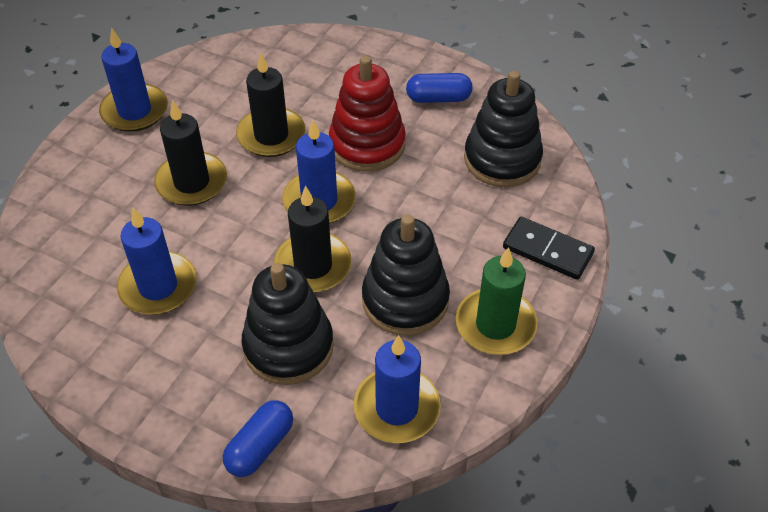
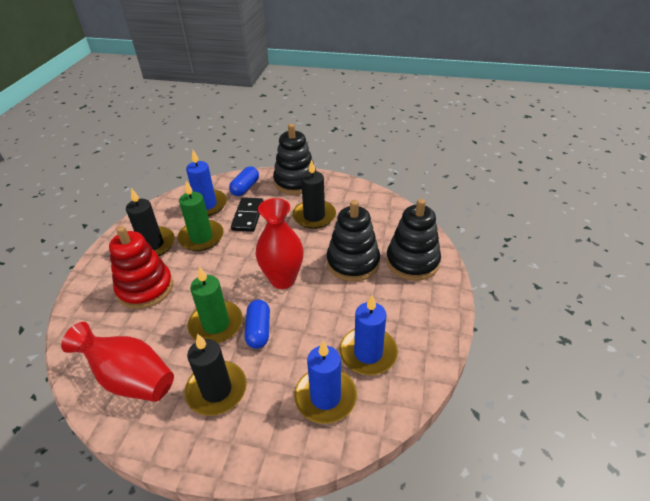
blue candle: 4 -> 3
green candle: 1 -> 2
red vase: 0 -> 2

